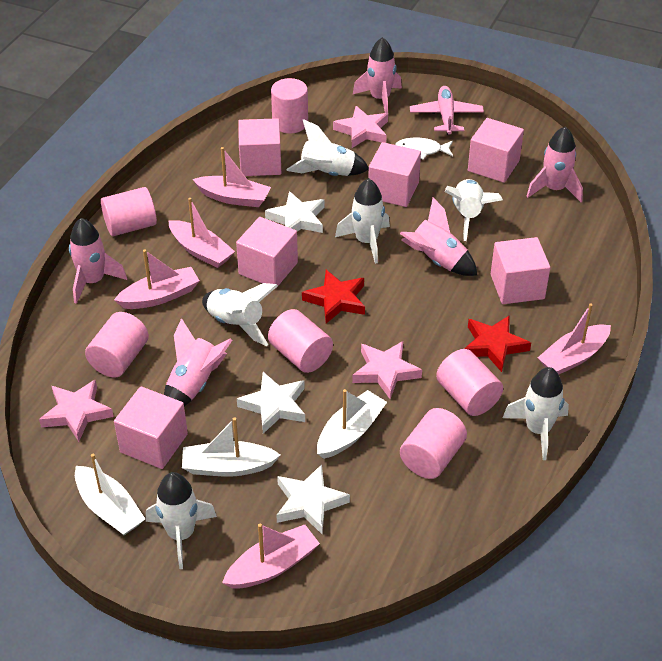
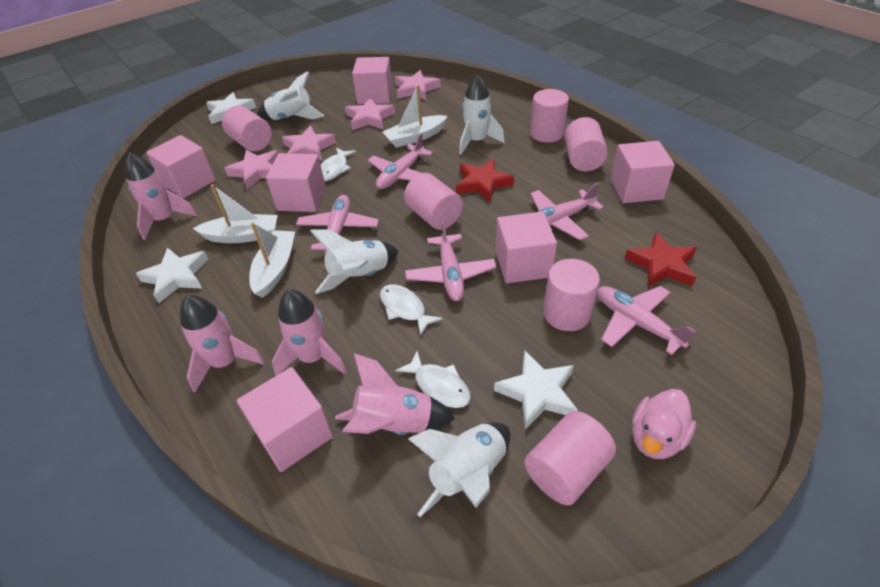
pink boat: 5 -> 0
pink duck: 0 -> 1
pink plane: 1 -> 5
pink rocket: 5 -> 4
pink star: 3 -> 4
white fish: 1 -> 3
white rocket: 6 -> 4

